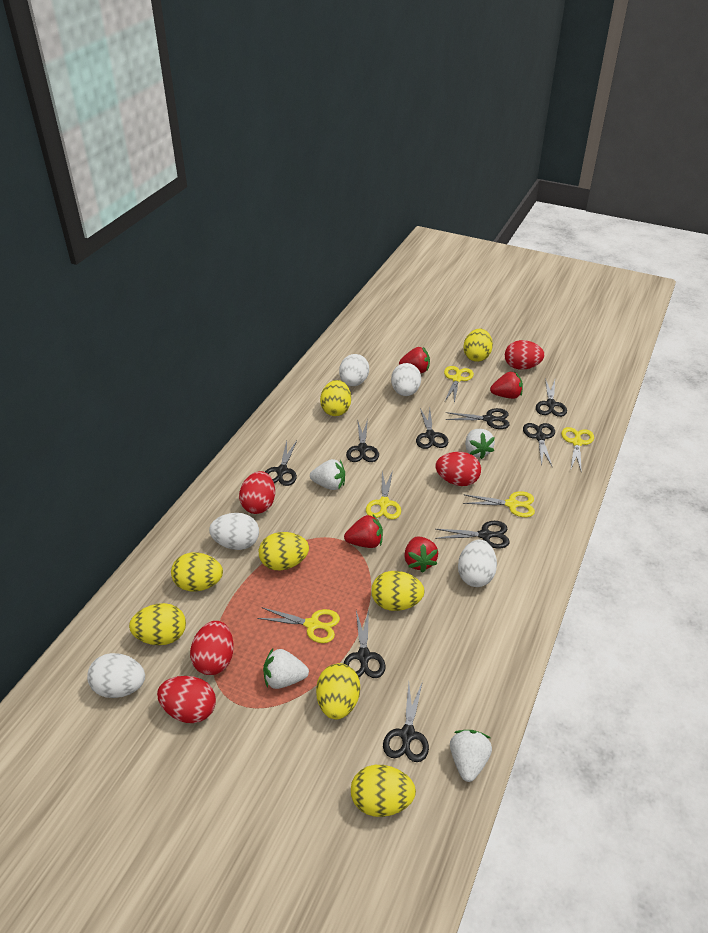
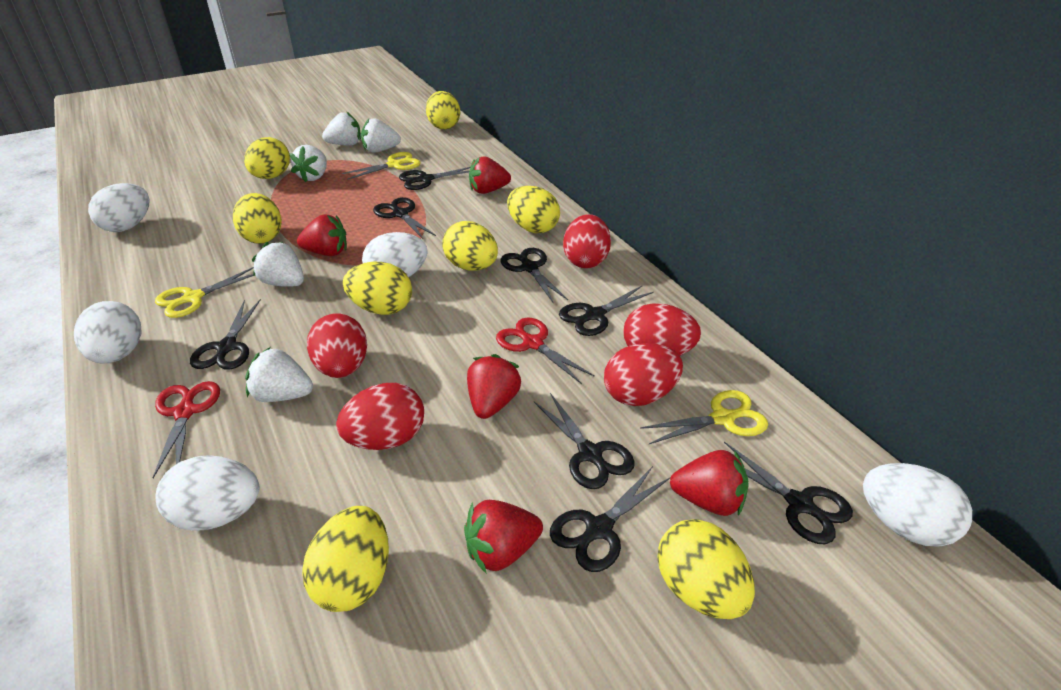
black scissors: 9 -> 8
red scissors: 0 -> 2
red strawberry: 4 -> 5
white strawberry: 4 -> 5
yellow scissors: 5 -> 3

